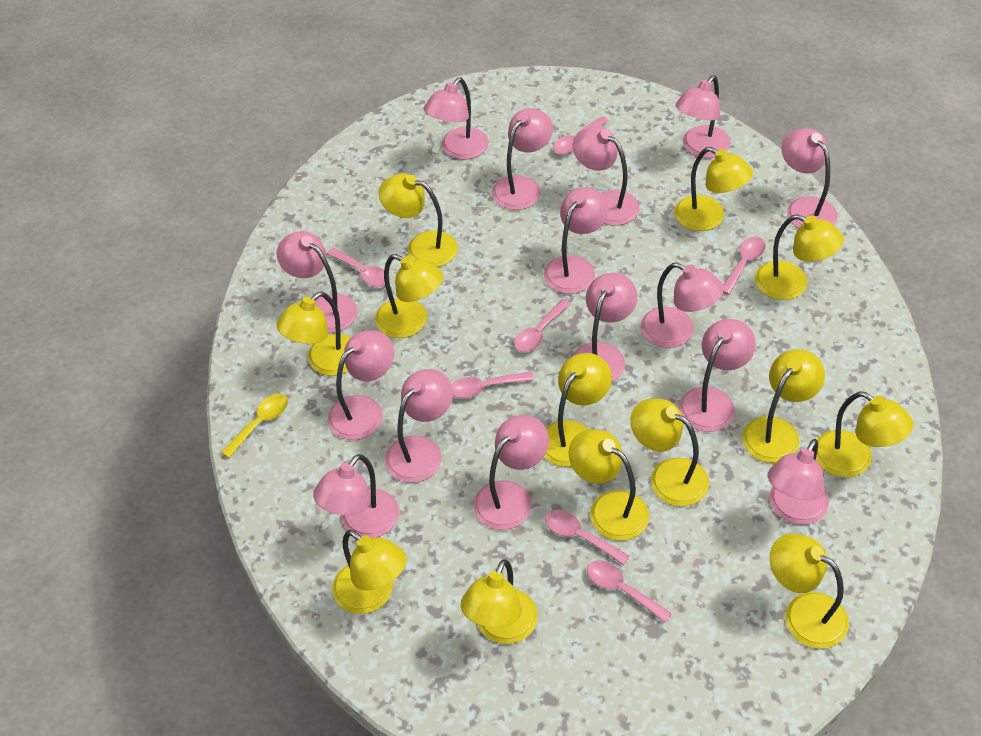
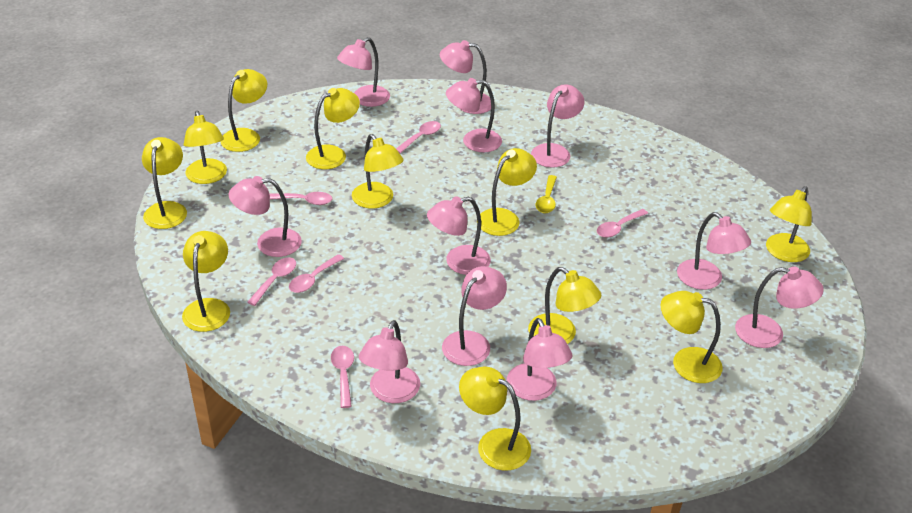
pink lamp: 15 -> 11
pink spoon: 7 -> 6
yellow lamp: 13 -> 11

